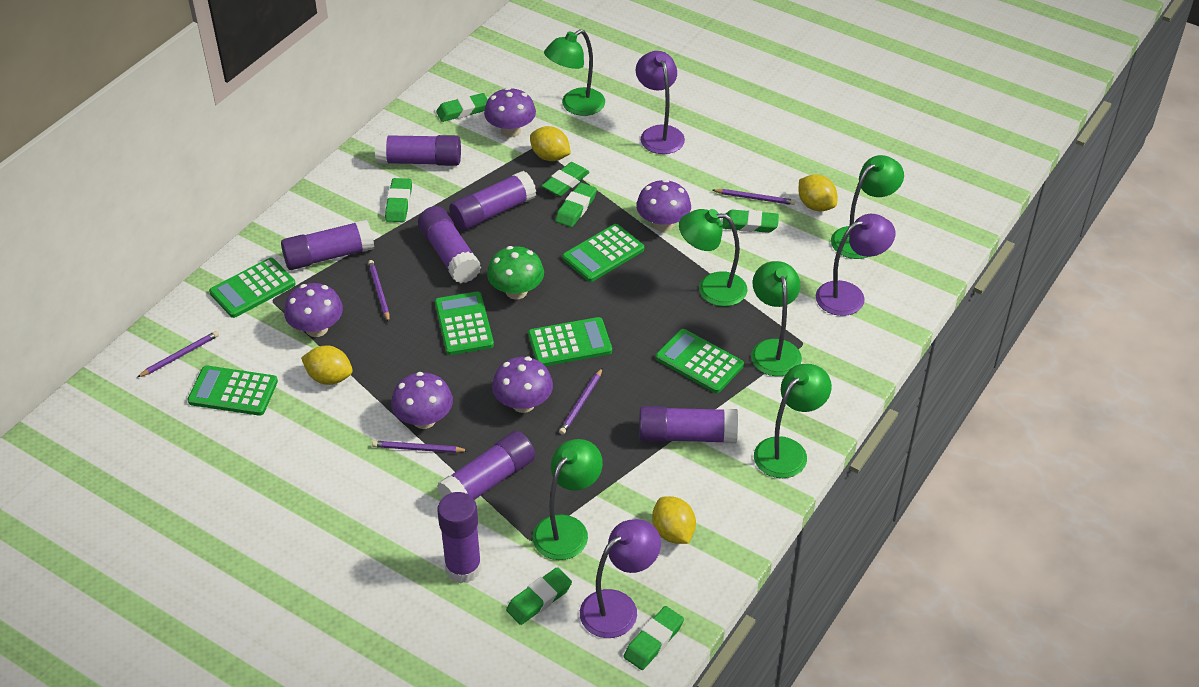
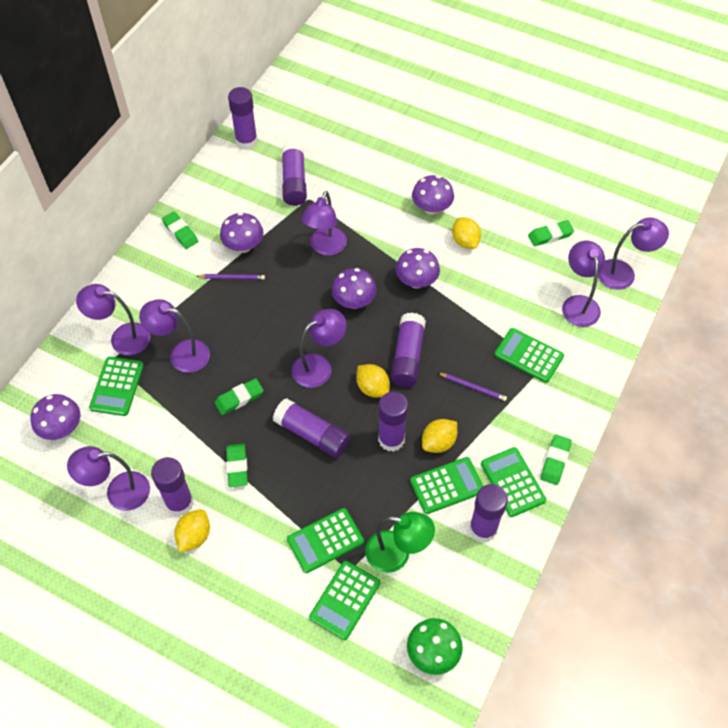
green eraser: 7 -> 5
green lamp: 6 -> 1
purple lamp: 3 -> 7
purple pencil: 5 -> 2

